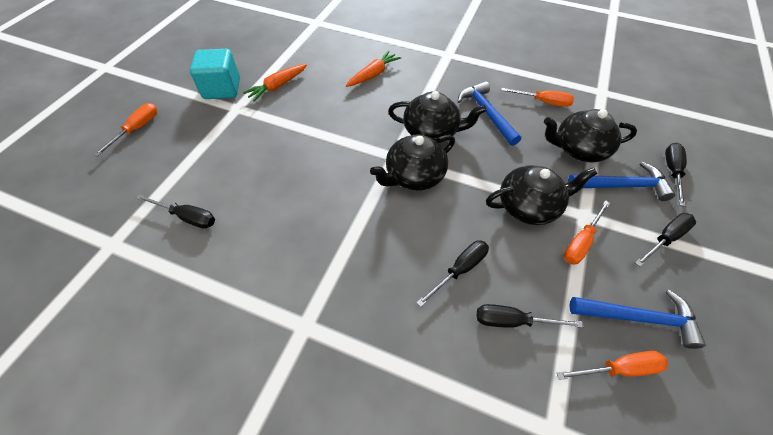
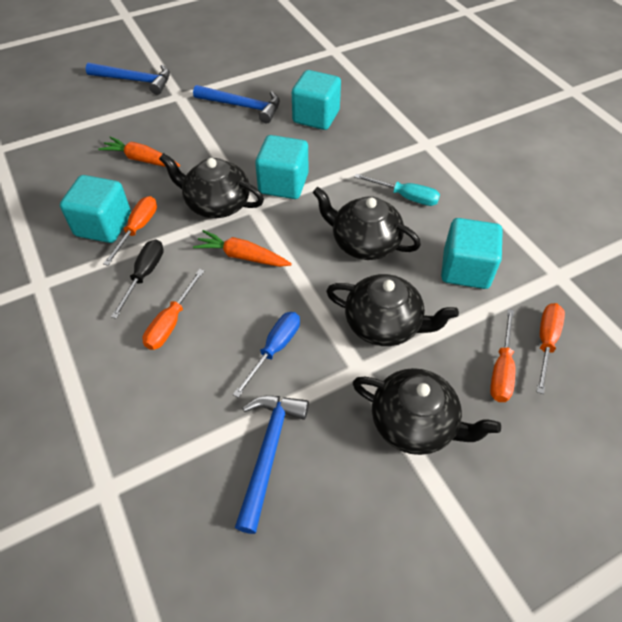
black screwdriver: 5 -> 1
blue screwdriver: 0 -> 1
turquoise cube: 1 -> 4
turquoise screwdriver: 0 -> 1

